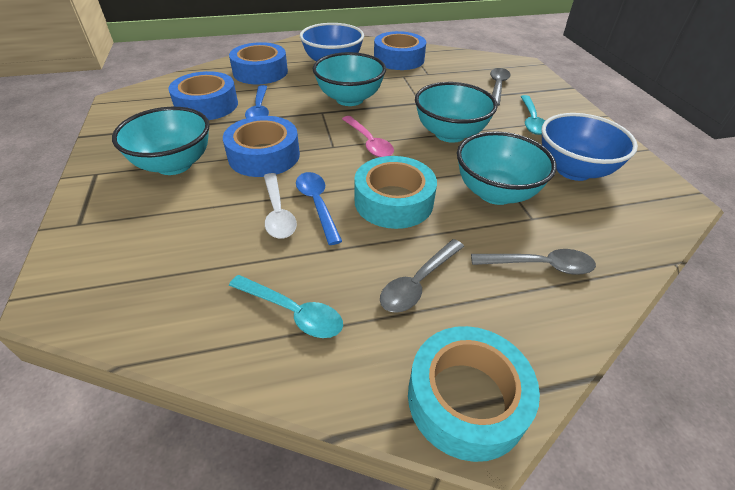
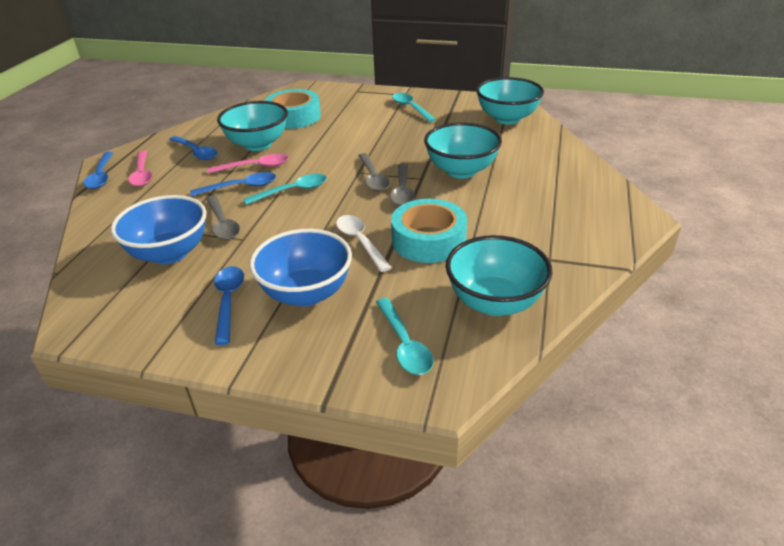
blue spoon: 2 -> 4
blue tape: 4 -> 0
pink spoon: 1 -> 2
turquoise spoon: 2 -> 3

